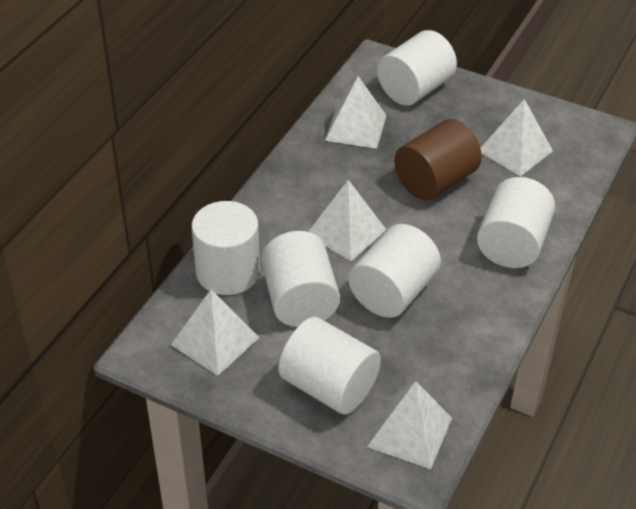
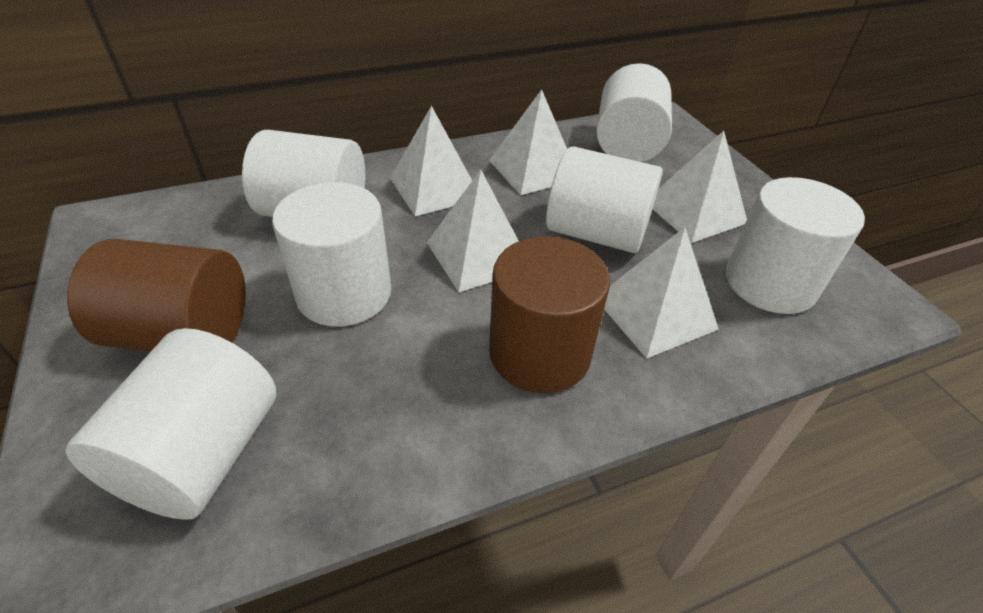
brown cylinder: 1 -> 2

